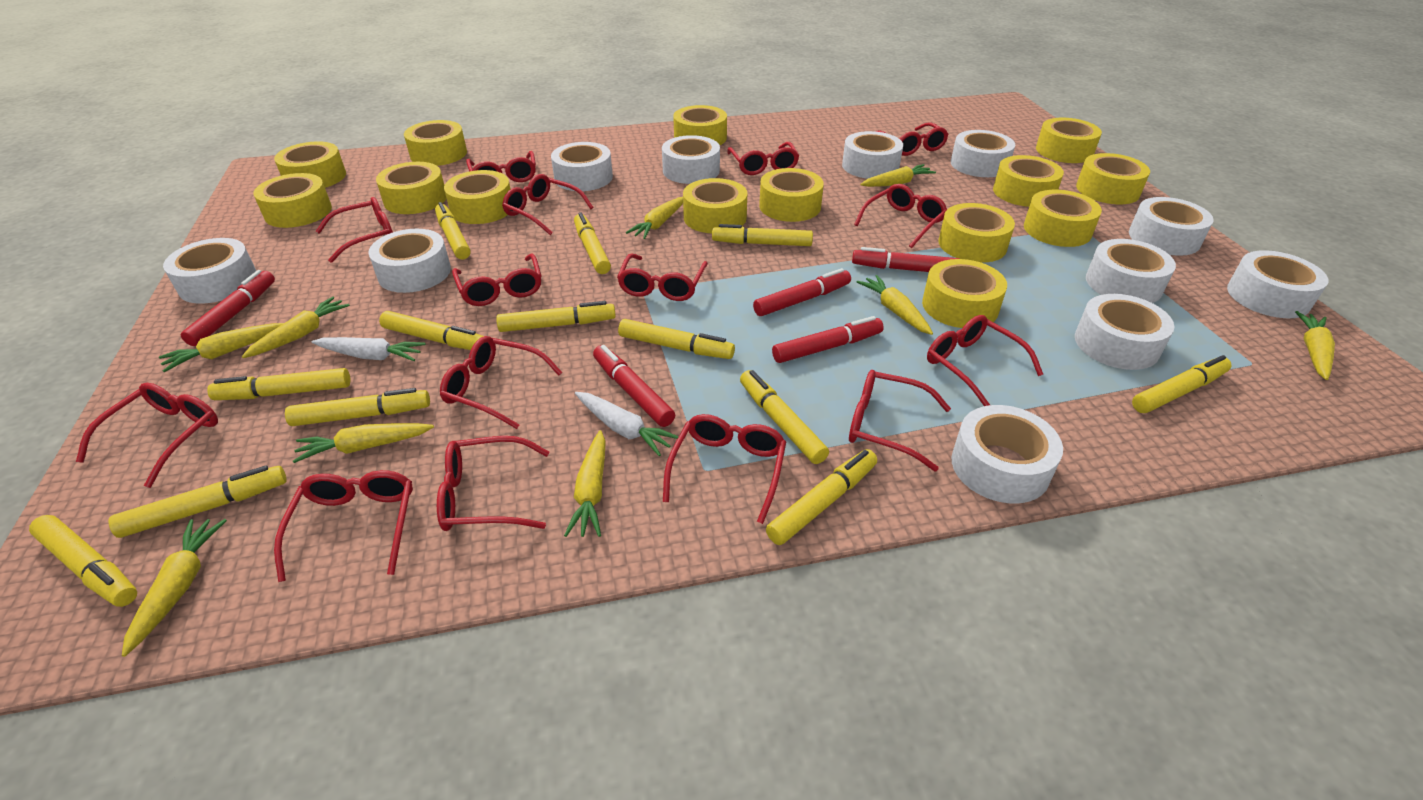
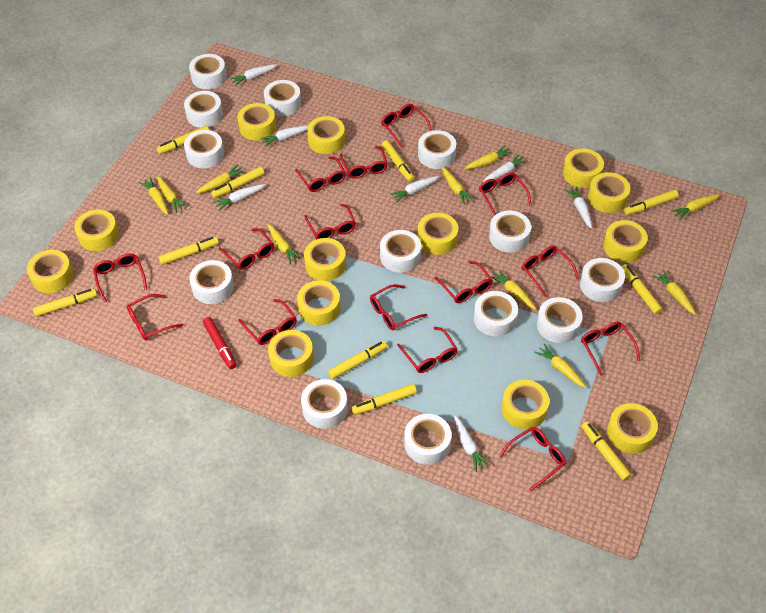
red marker: 5 -> 1
white carrot: 2 -> 7
white tape: 11 -> 13
yellow carrot: 9 -> 10
yellow marker: 13 -> 10
yellow tape: 14 -> 13

